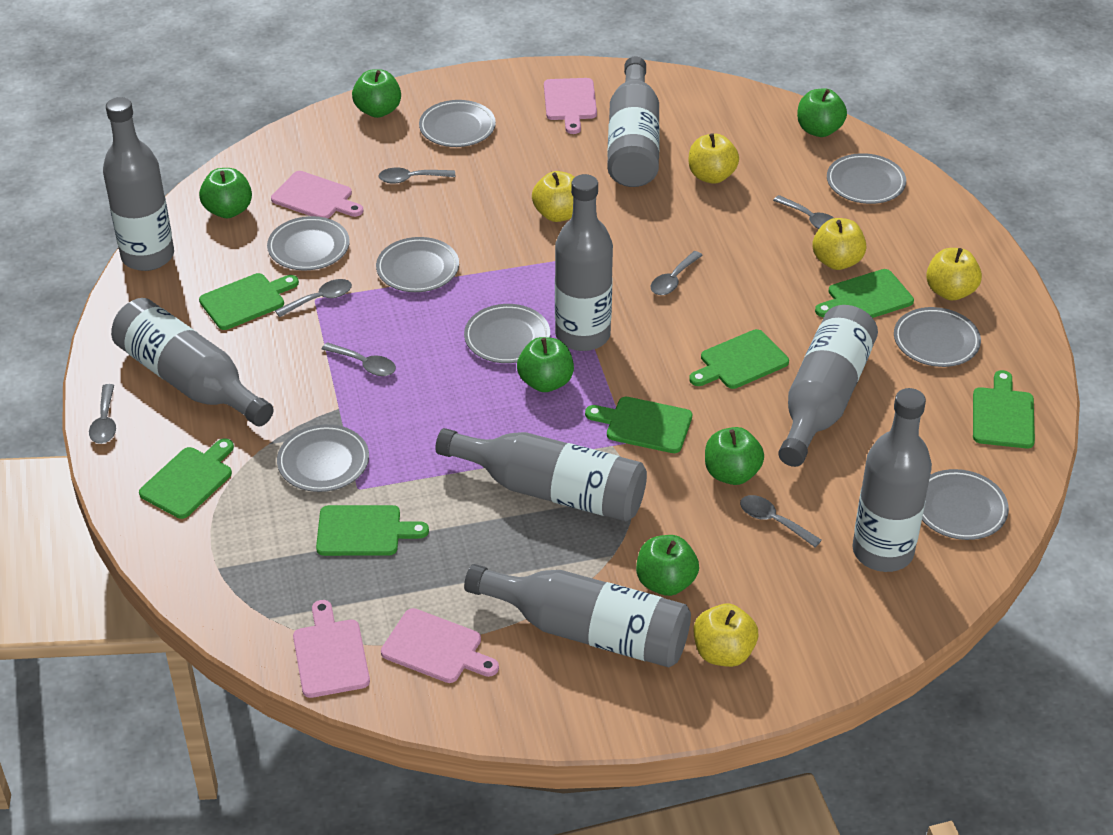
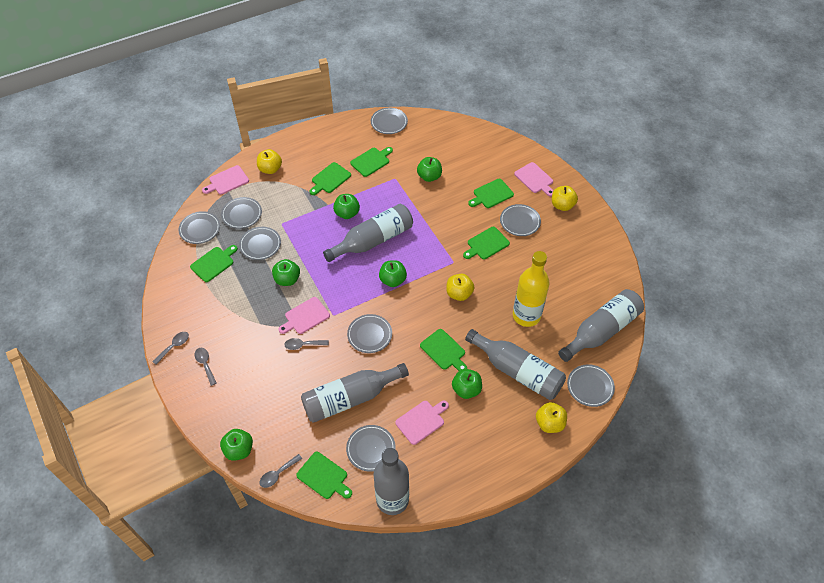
grey bottle: 8 -> 5
grey spoon: 7 -> 4
yellow apple: 5 -> 4
yellow bottle: 0 -> 1

